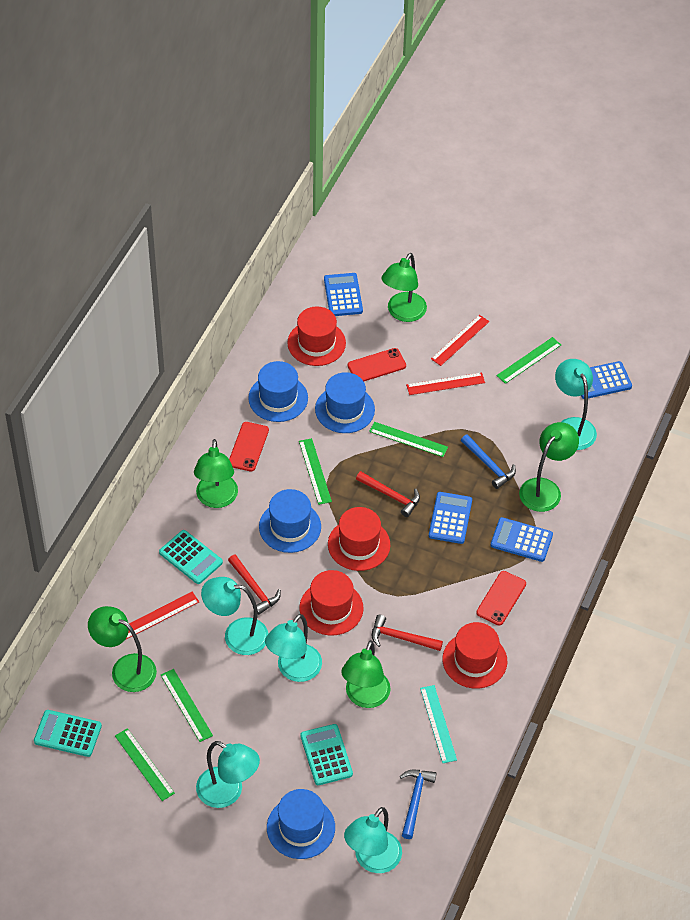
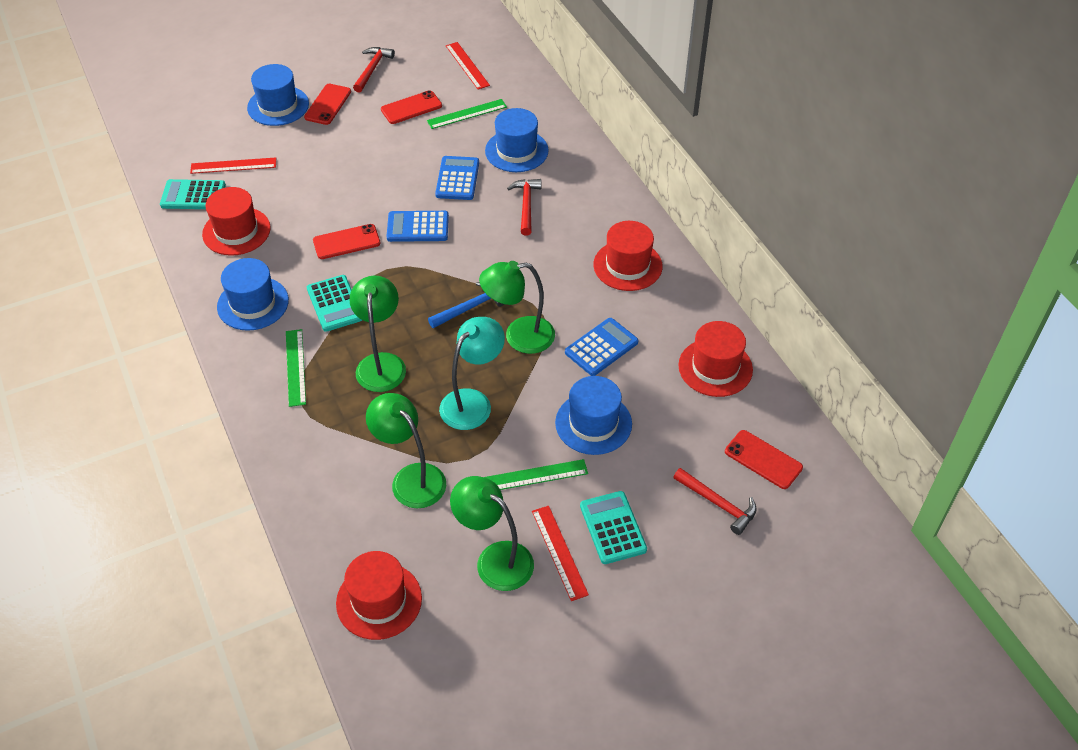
blue calculator: 4 -> 3
blue hammer: 2 -> 1
green lamp: 5 -> 4
green ruler: 5 -> 3
red phone: 3 -> 4
turquoise lamp: 5 -> 1
turquoise ruler: 1 -> 0

